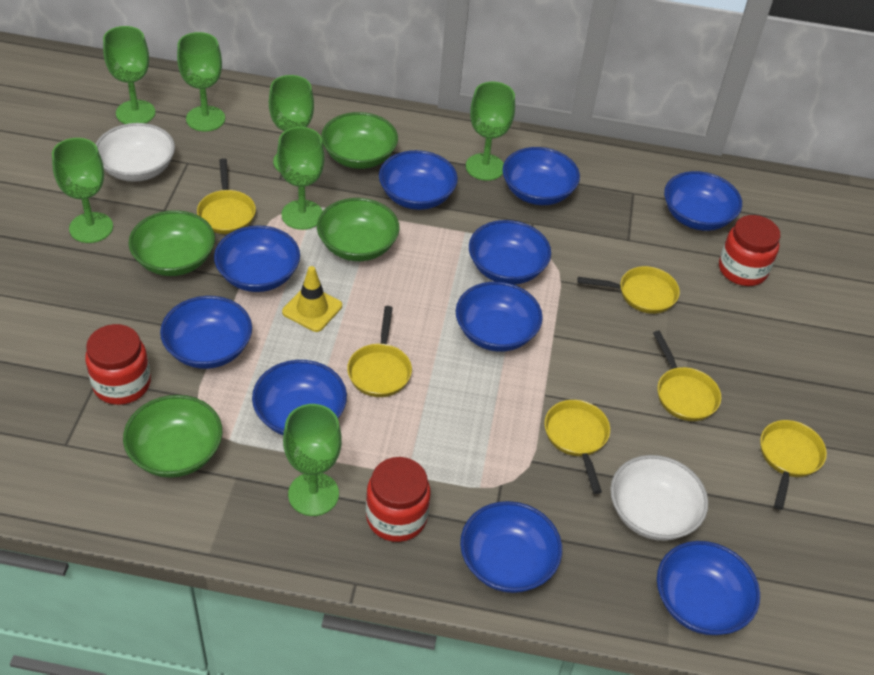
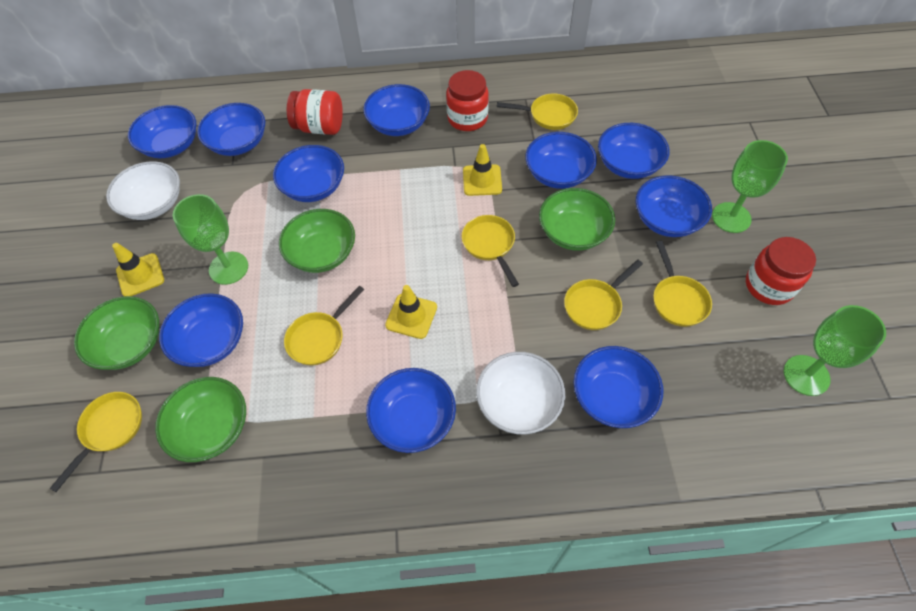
green goblet: 7 -> 3
yellow traffic cone: 1 -> 3

